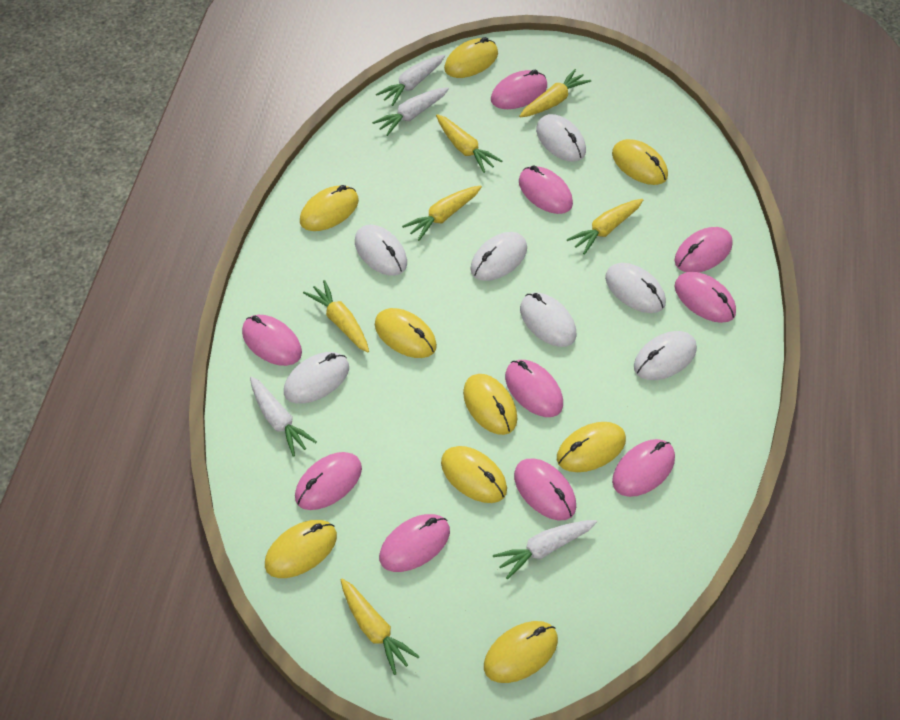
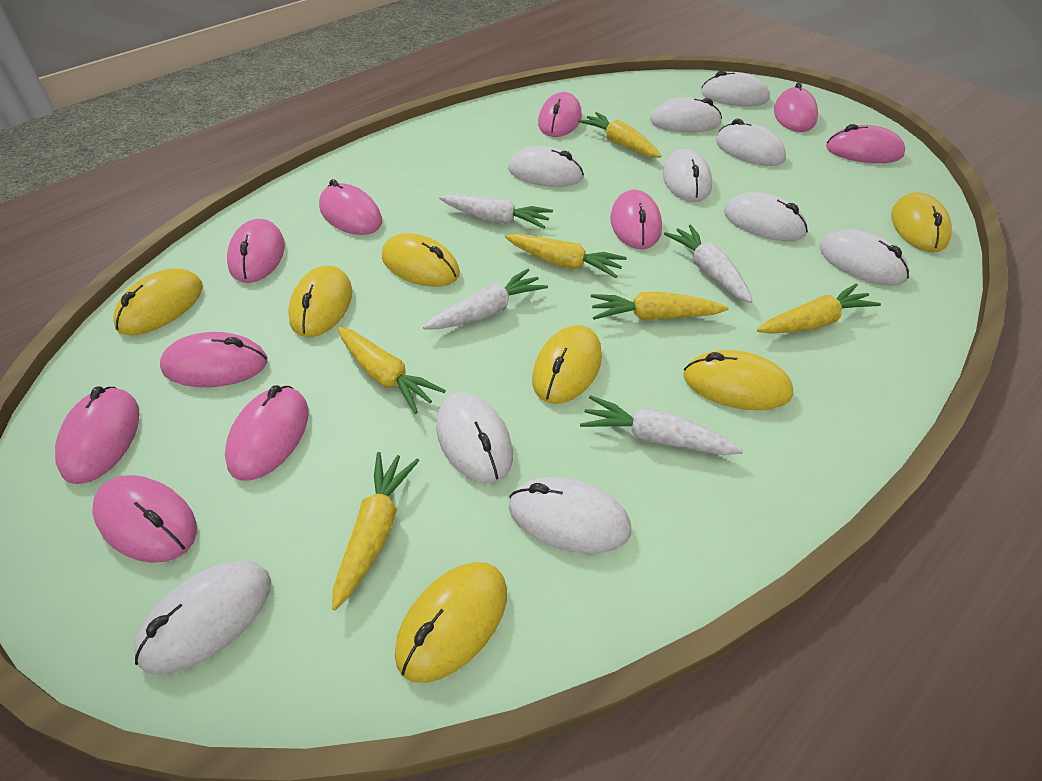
white mouse: 7 -> 10
yellow mouse: 9 -> 7

